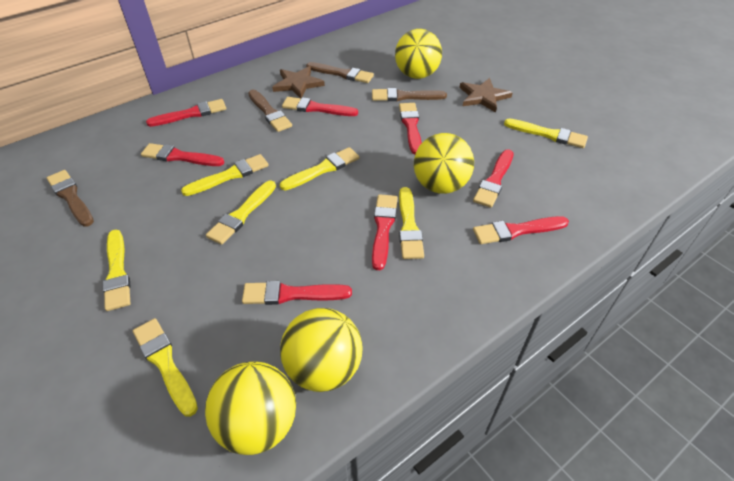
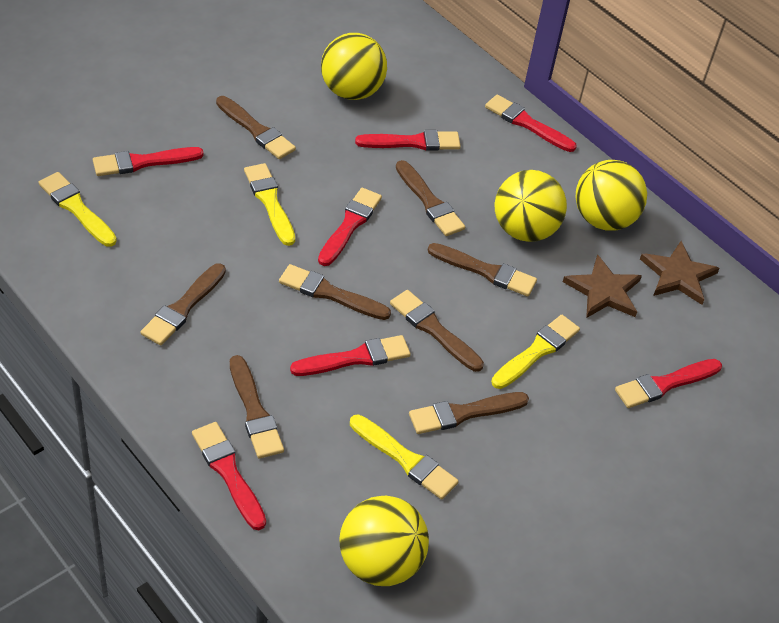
brown brush: 4 -> 8
red brush: 8 -> 7
yellow brush: 7 -> 4

